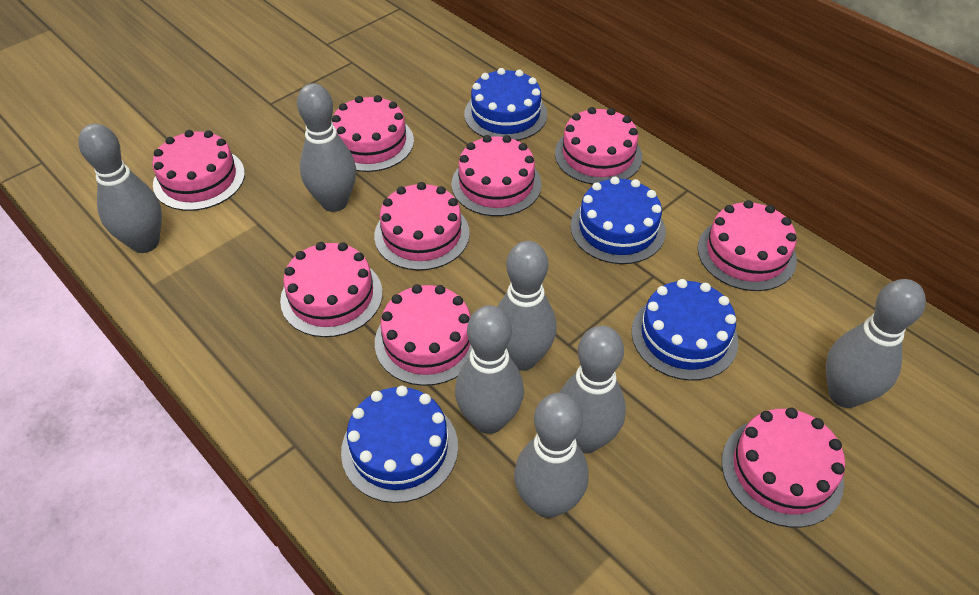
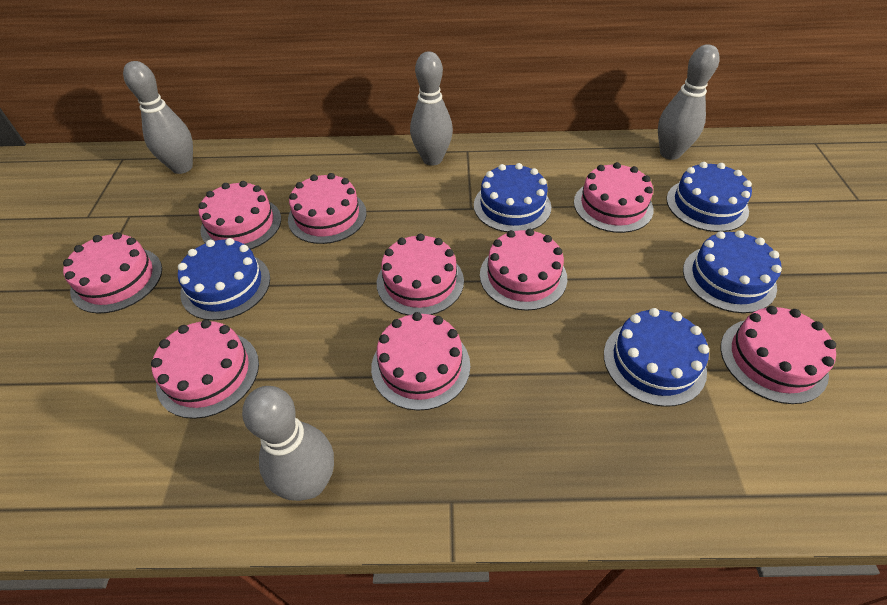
blue cake: 4 -> 5
grey bowling pin: 7 -> 4

